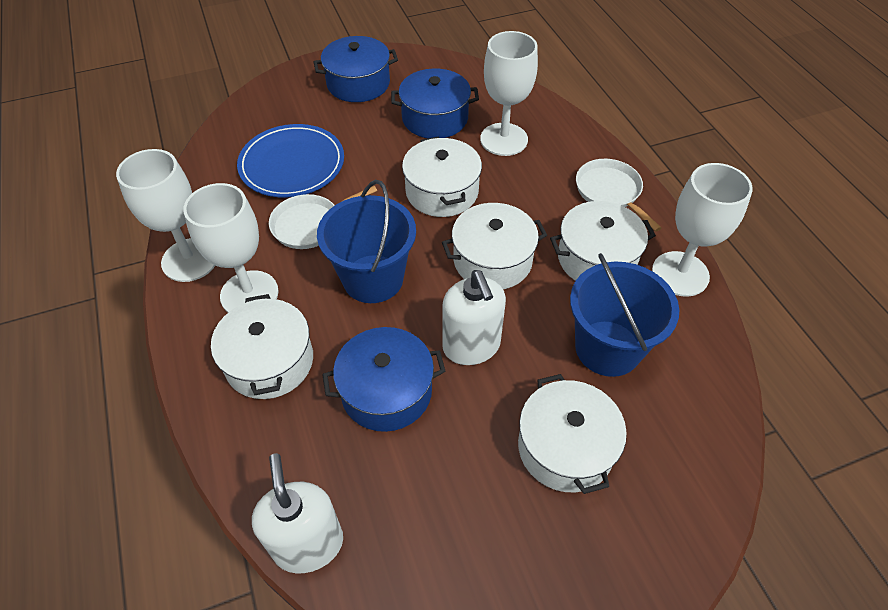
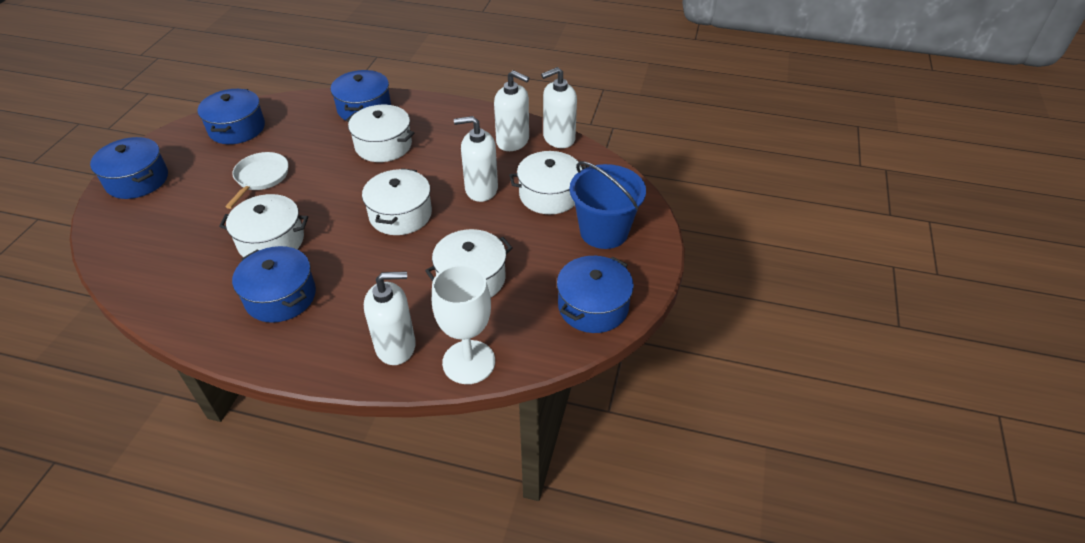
blue bucket: 2 -> 1
blue plate: 1 -> 0
blue pot: 3 -> 5
white goblet: 4 -> 1
white pan: 2 -> 1
white soap dispenser: 2 -> 4

